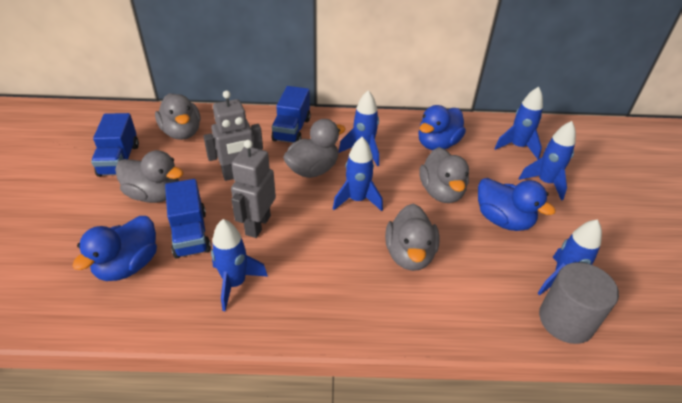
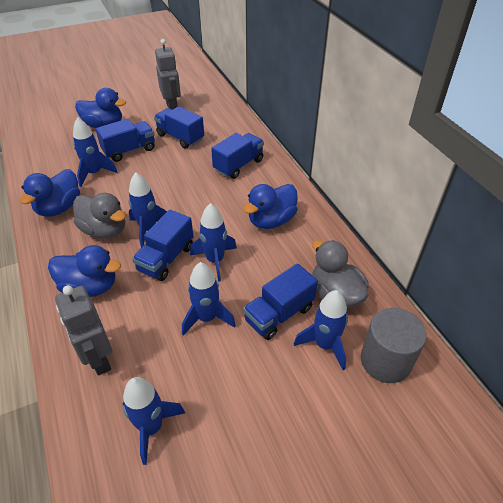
blue duck: 3 -> 4
blue truck: 3 -> 5
grey duck: 5 -> 2

